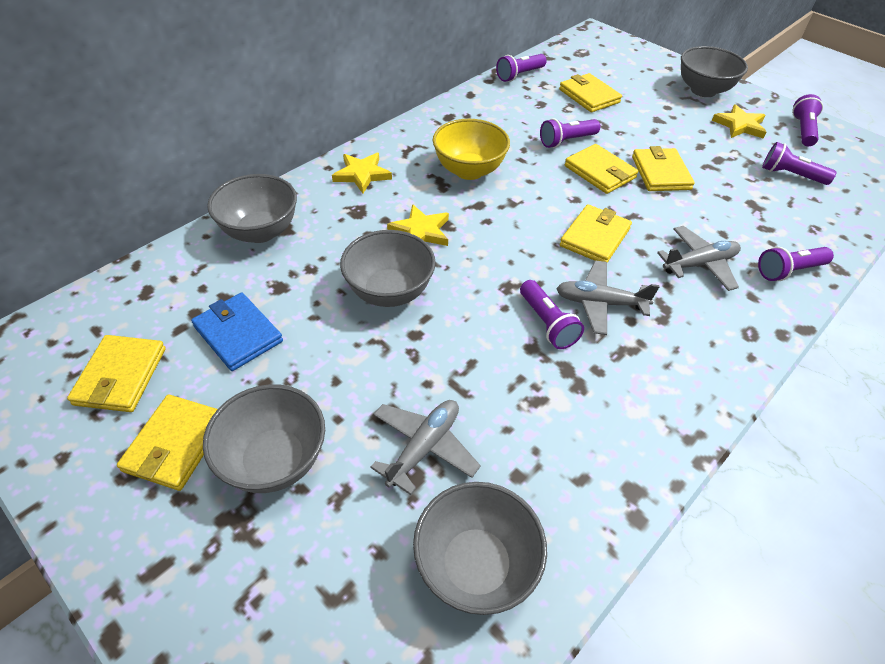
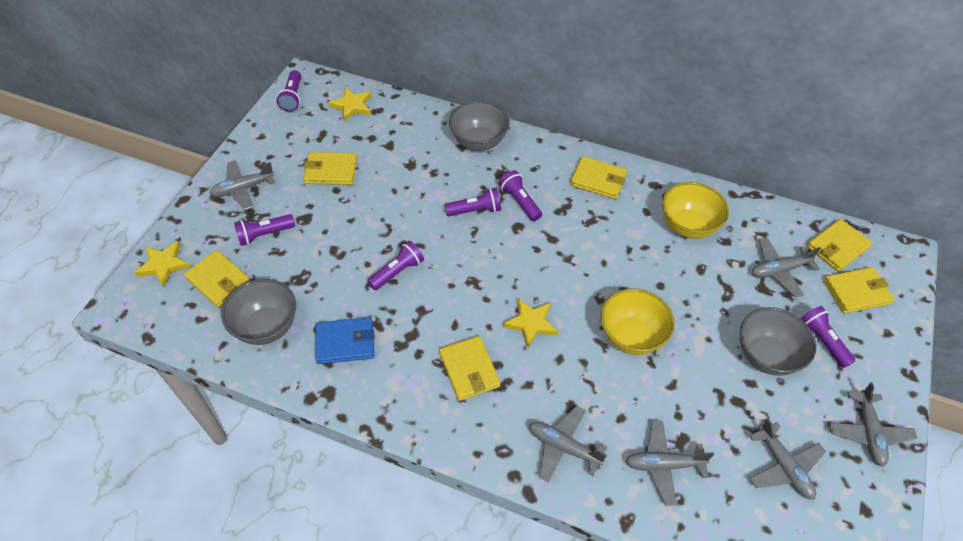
grey bowl: 5 -> 3
grey plane: 3 -> 6
yellow bowl: 1 -> 2

